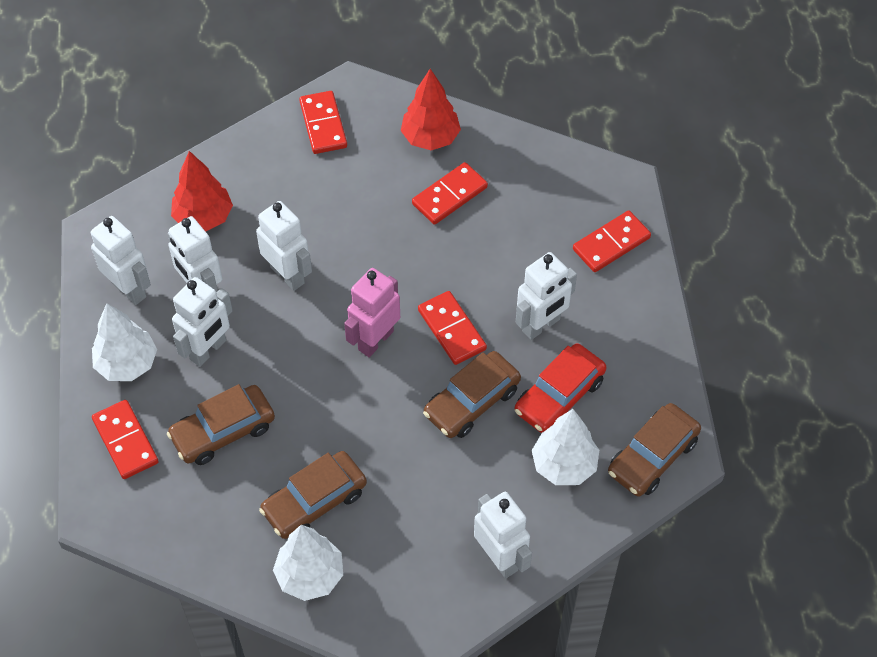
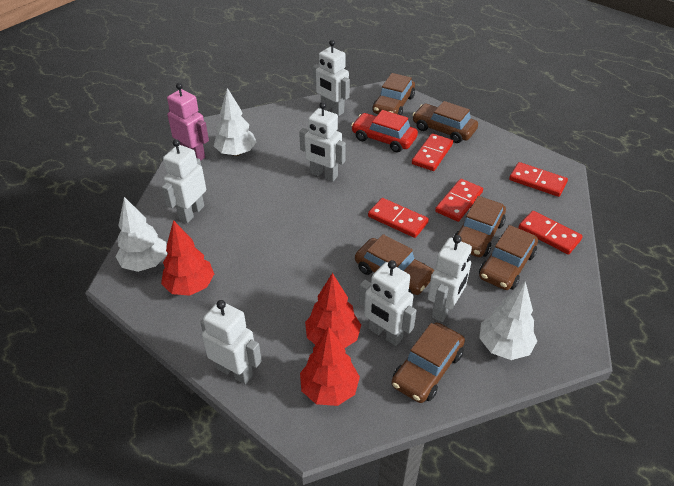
brown car: 4 -> 6
red tree: 2 -> 3

